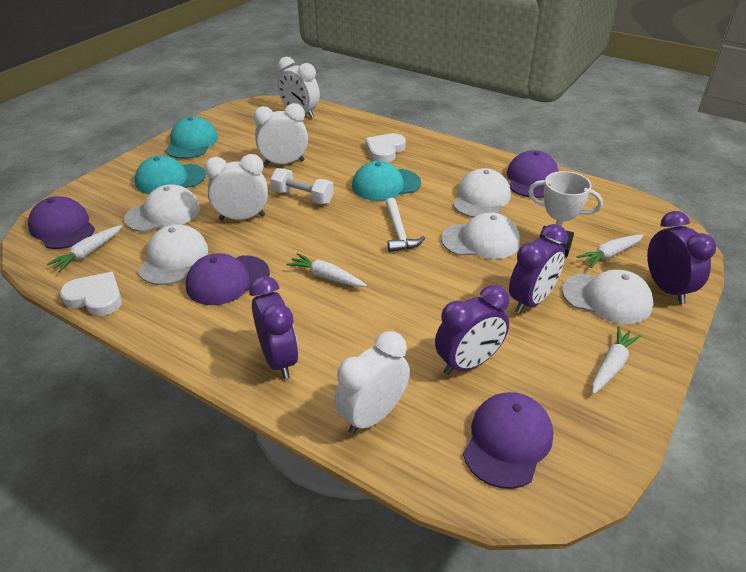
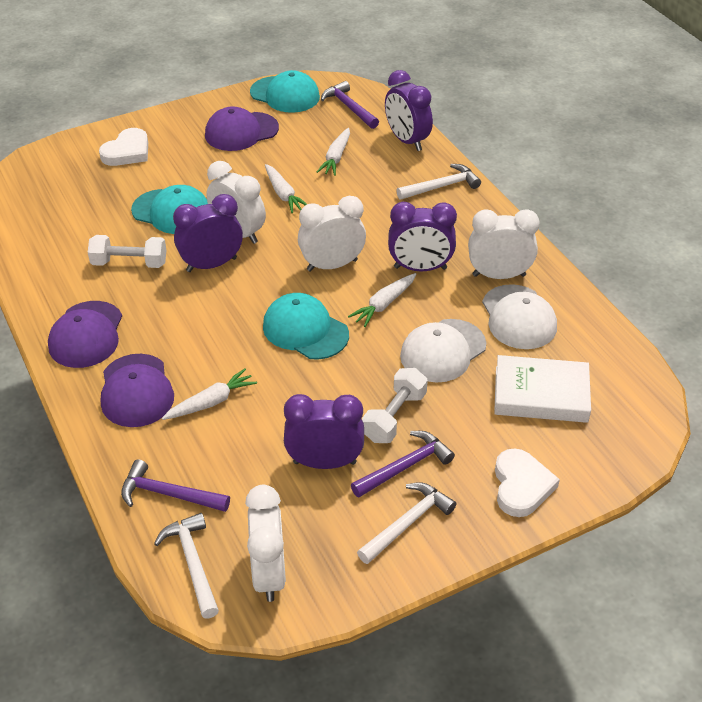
purple cap: 4 -> 3
purple hammer: 0 -> 3
white book: 0 -> 1
white cap: 5 -> 2
white dumbbell: 1 -> 2
white hammer: 1 -> 3
white trophy: 1 -> 0

